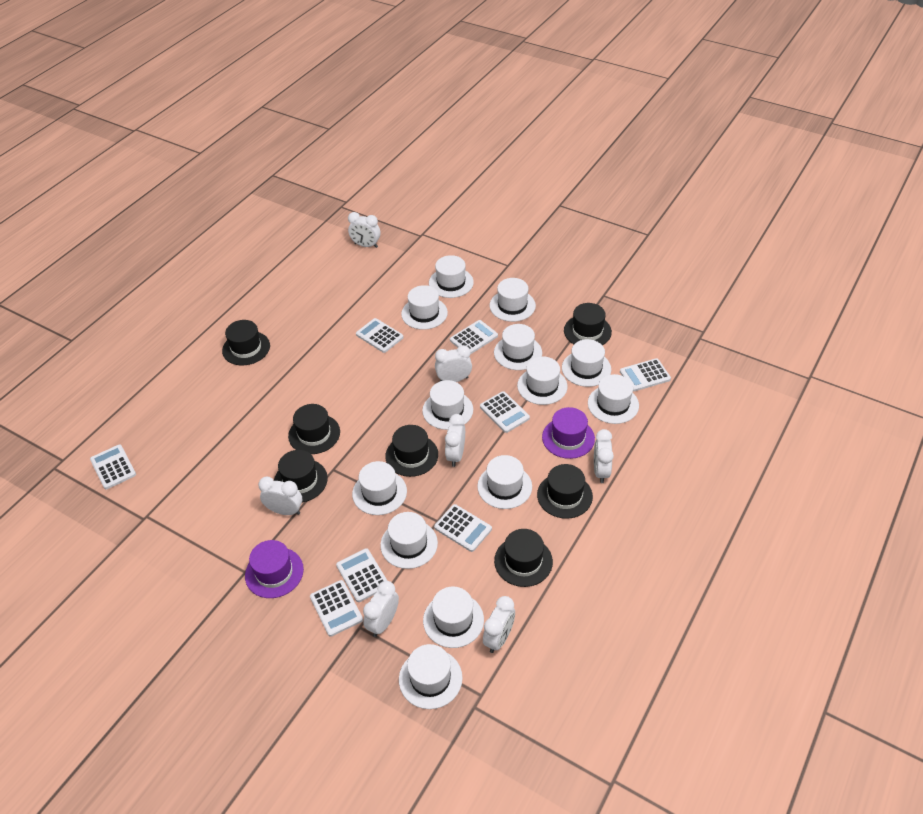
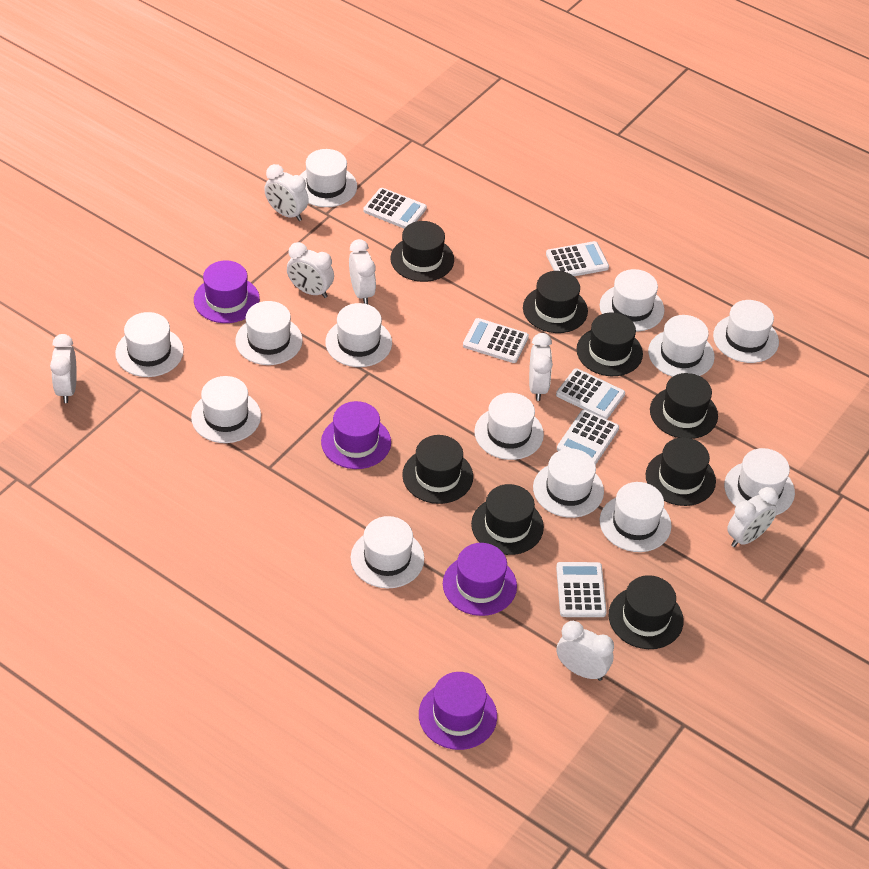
black hat: 7 -> 8
purple hat: 2 -> 4
white calculator: 8 -> 6

